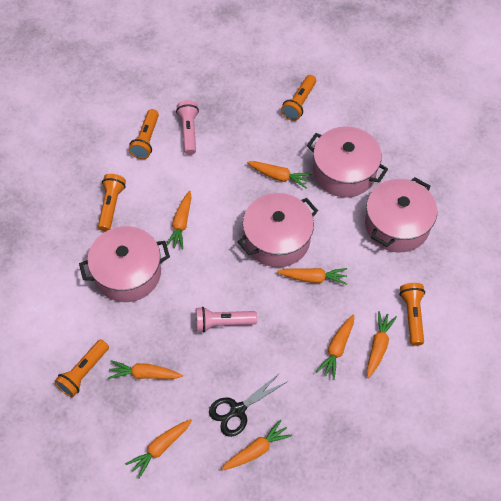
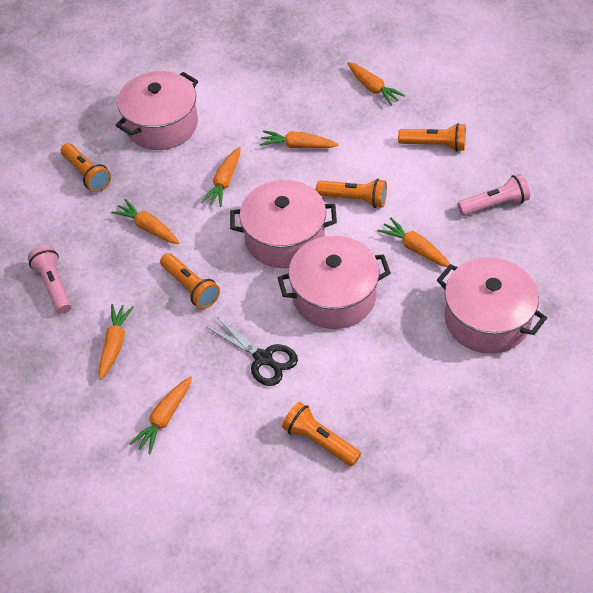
orange carrot: 8 -> 7

